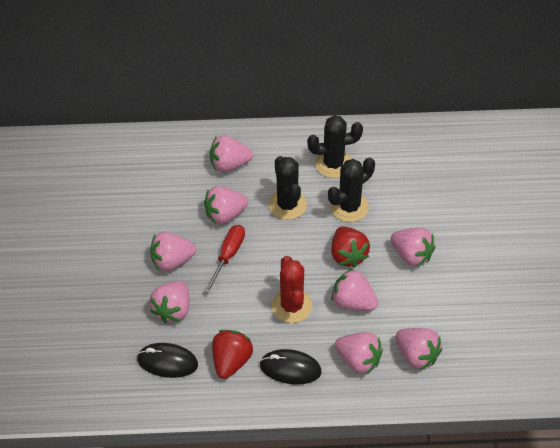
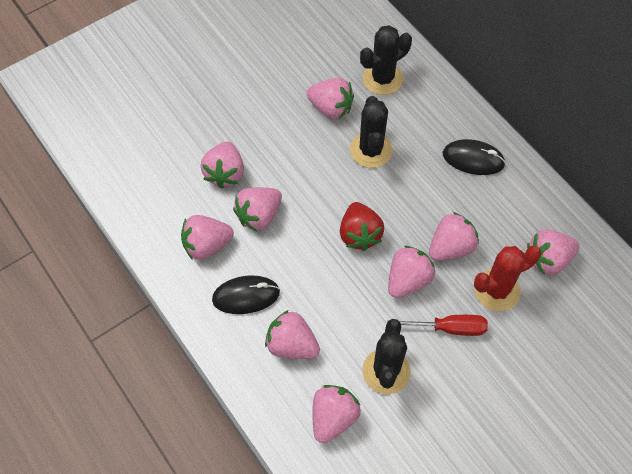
pink strawberry: 8 -> 9
red strawberry: 2 -> 1

